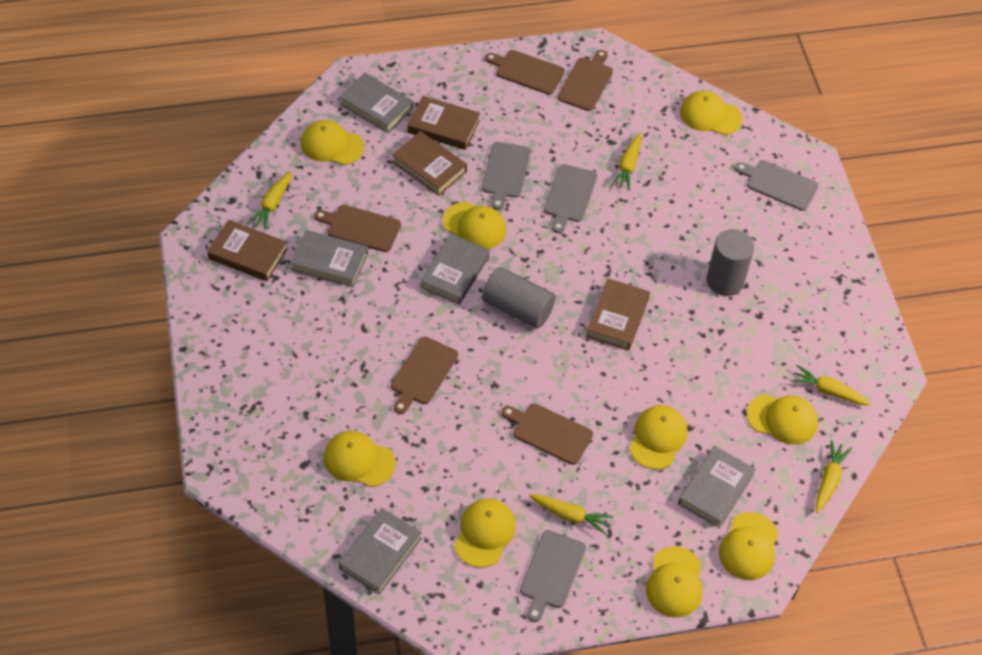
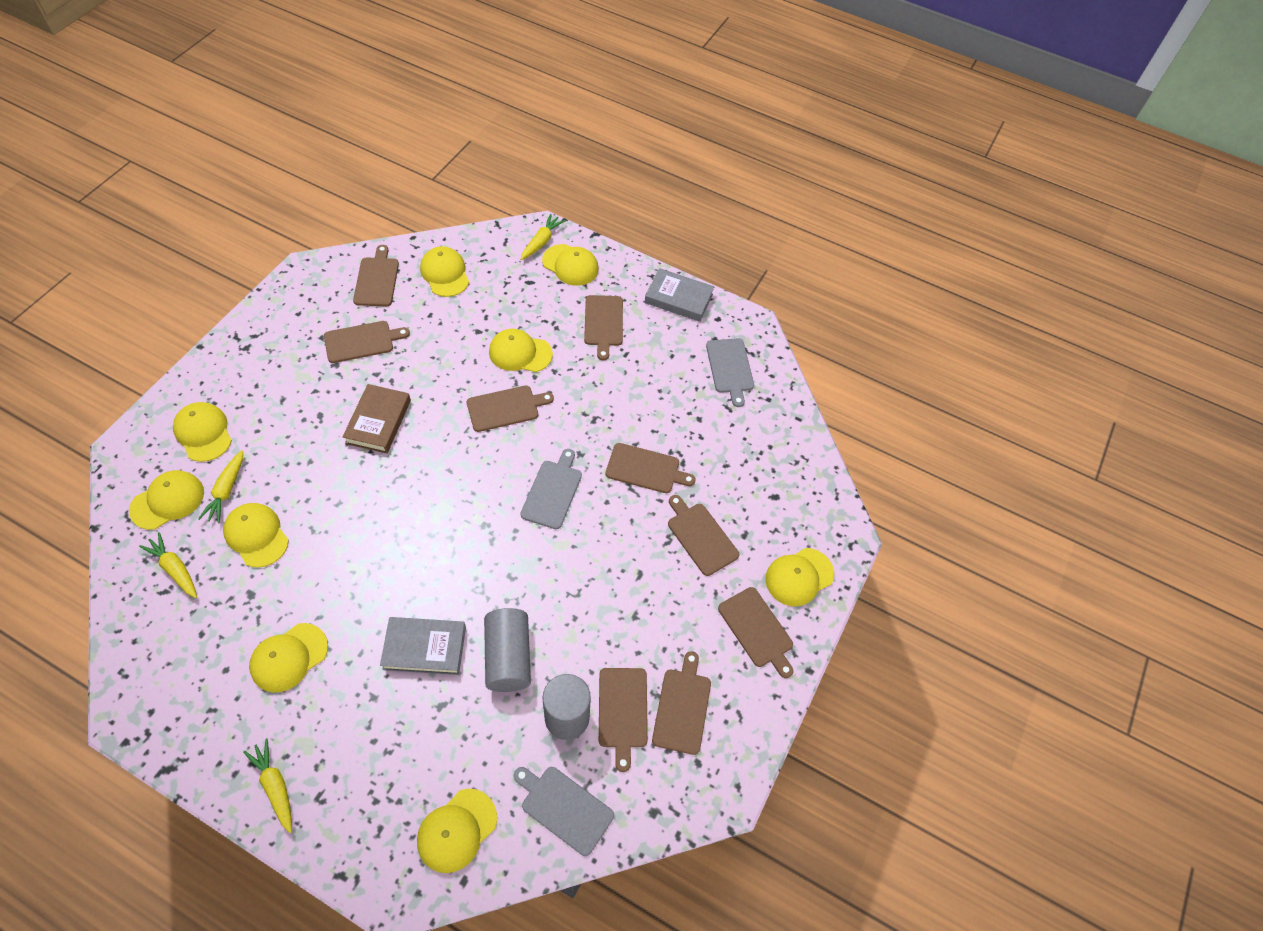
brown book: 4 -> 1
brown cutting board: 5 -> 9
grey book: 5 -> 2
grey cutting board: 4 -> 3
yellow carrot: 5 -> 4

